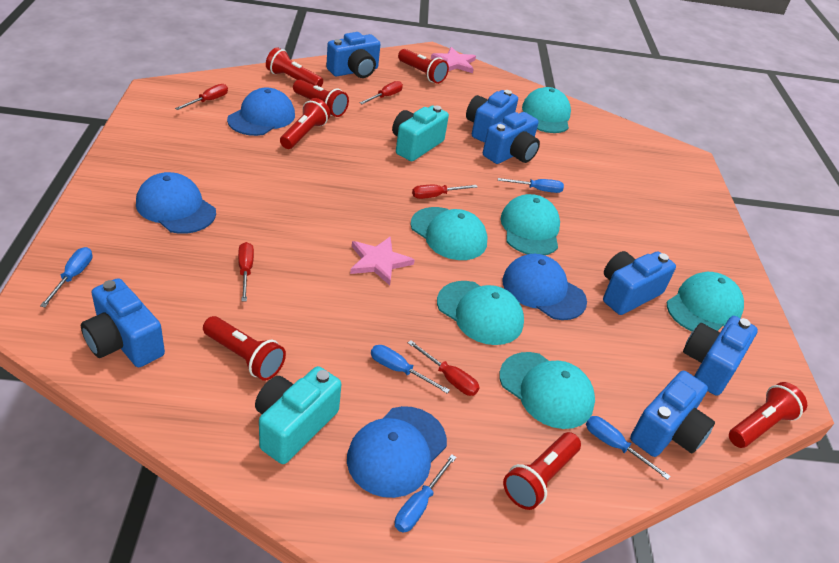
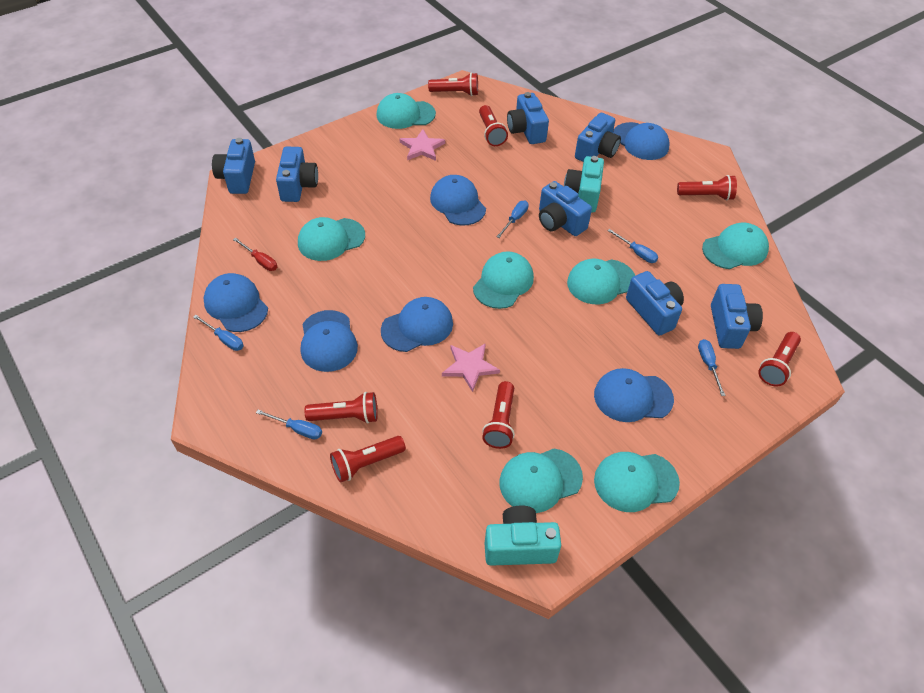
blue cap: 4 -> 6
red screwdriver: 5 -> 1
turquoise cap: 6 -> 7

